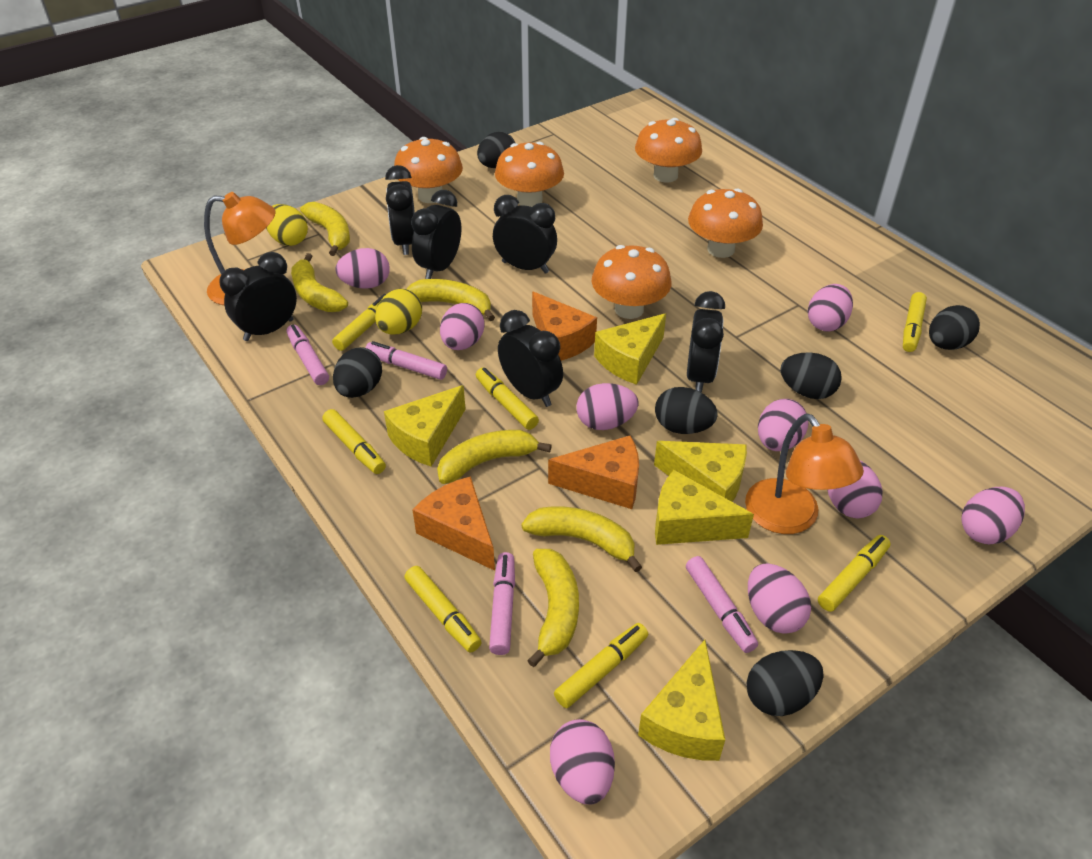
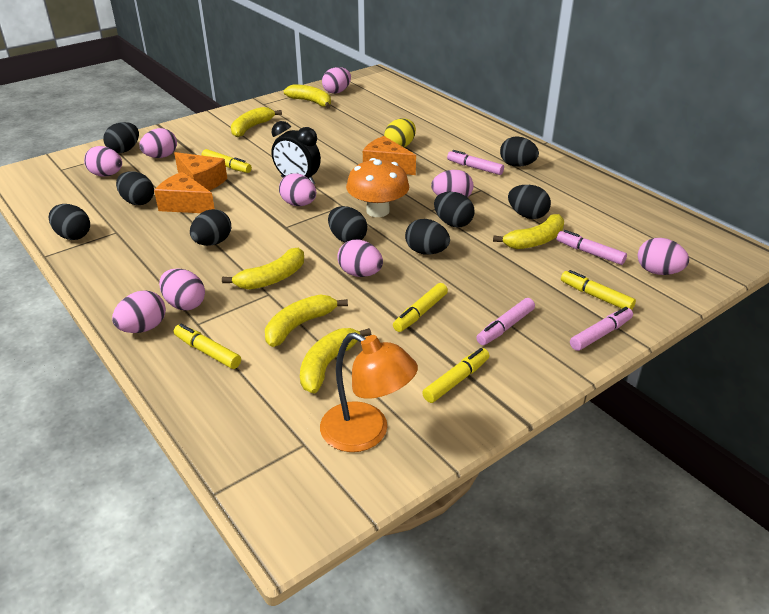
black clock: 6 -> 1
black egg: 6 -> 9
orange lamp: 2 -> 1
orange mushroom: 5 -> 1
yellow cheese: 5 -> 0
yellow egg: 2 -> 1
yellow marker: 7 -> 5

